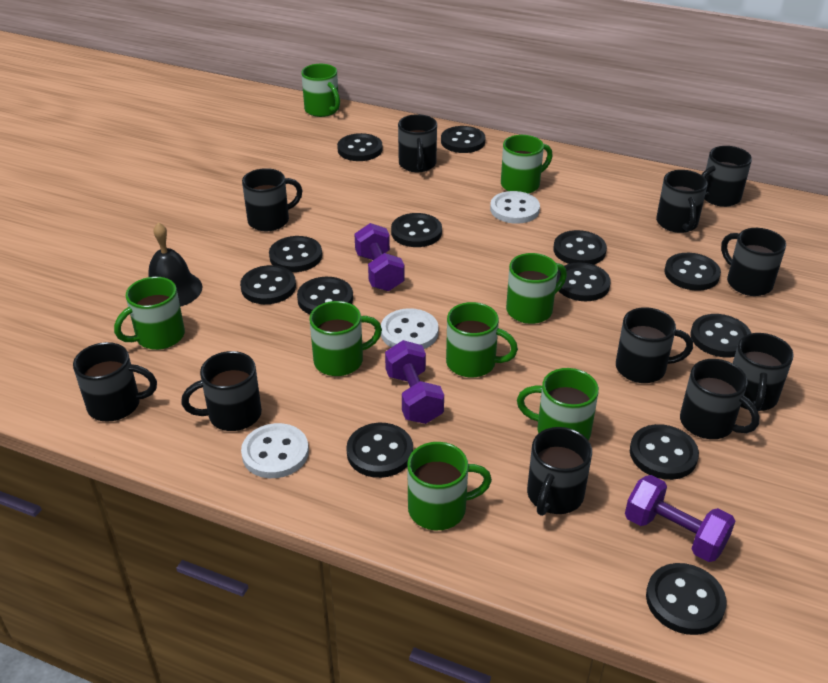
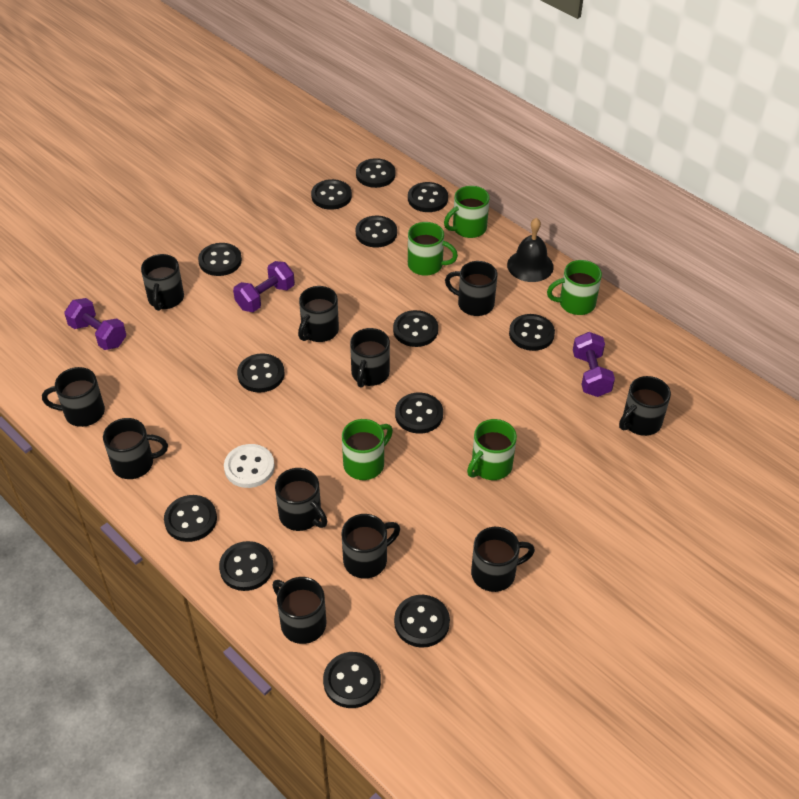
green mug: 8 -> 5
white button: 3 -> 1

